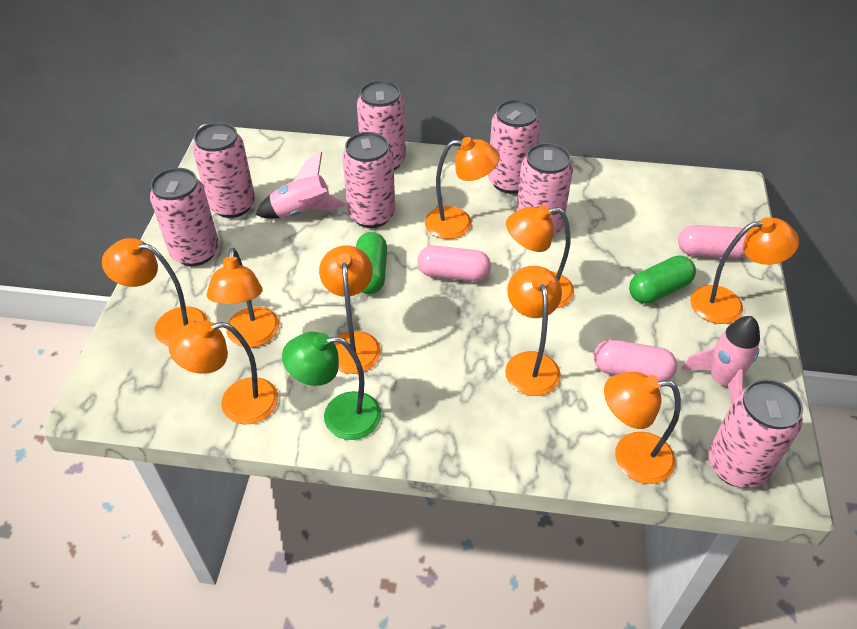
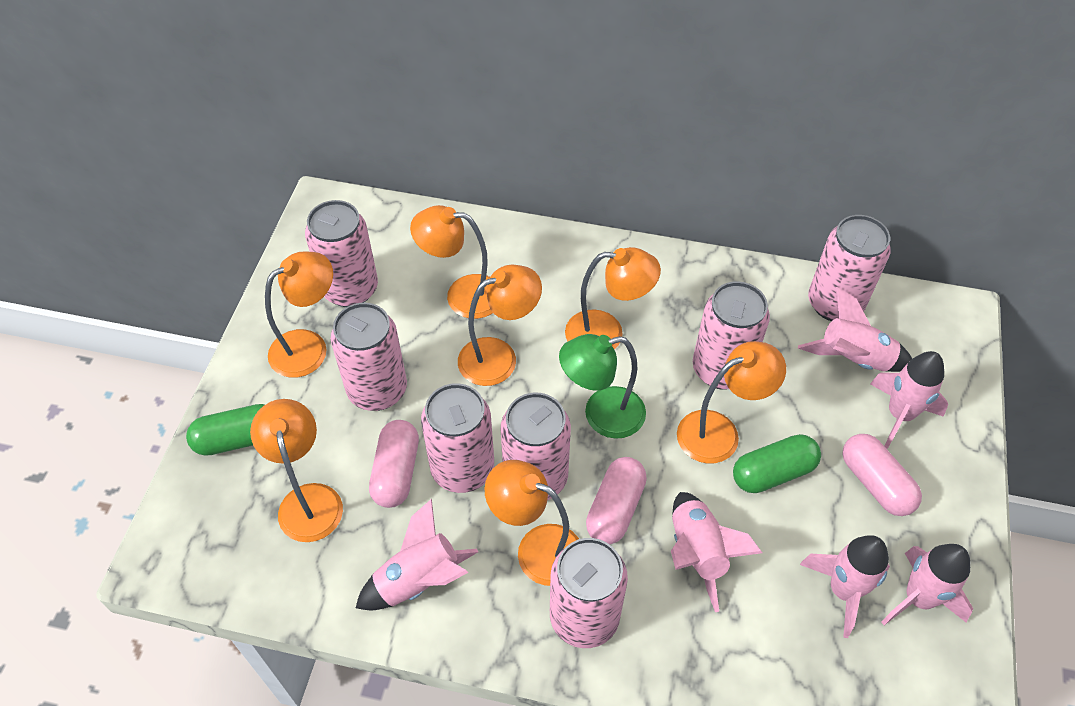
orange lamp: 9 -> 7
pink rocket: 2 -> 6

